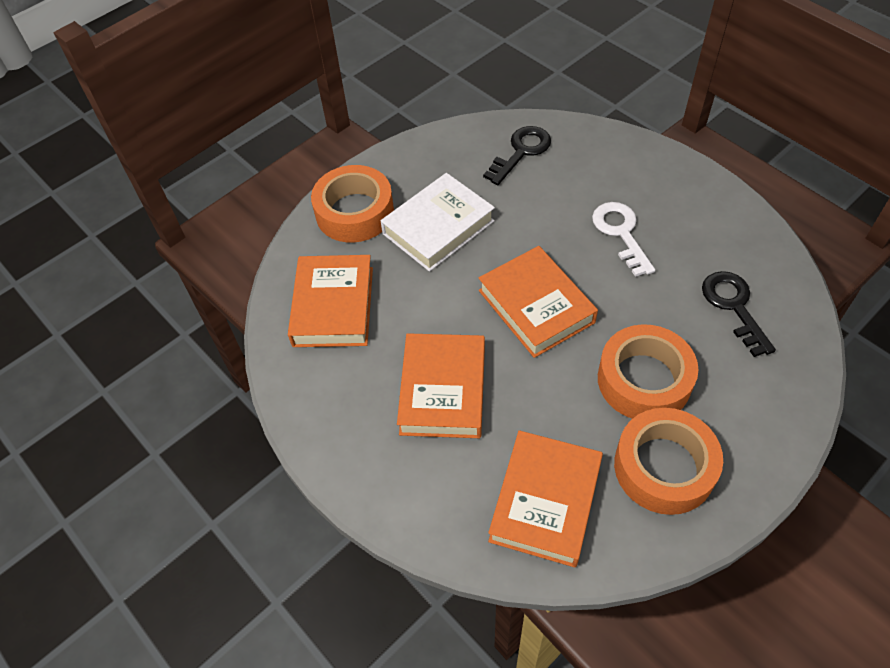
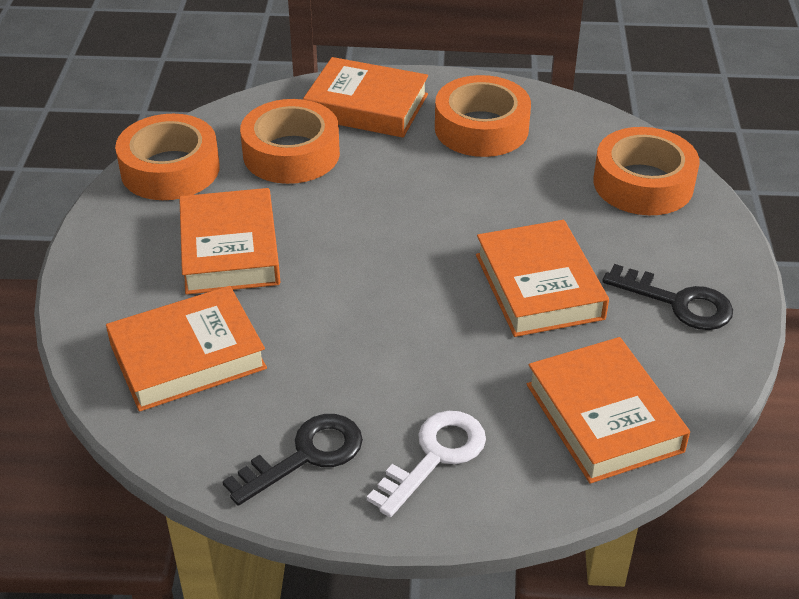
orange book: 4 -> 5
orange tape: 3 -> 4
white book: 1 -> 0

